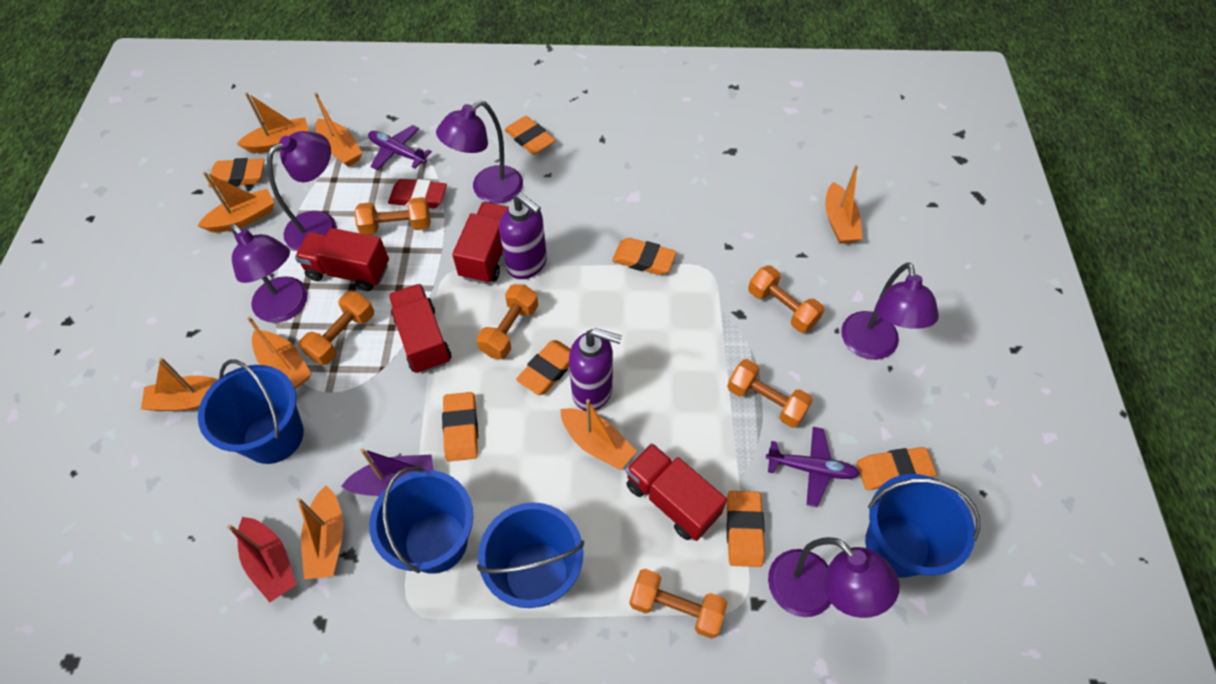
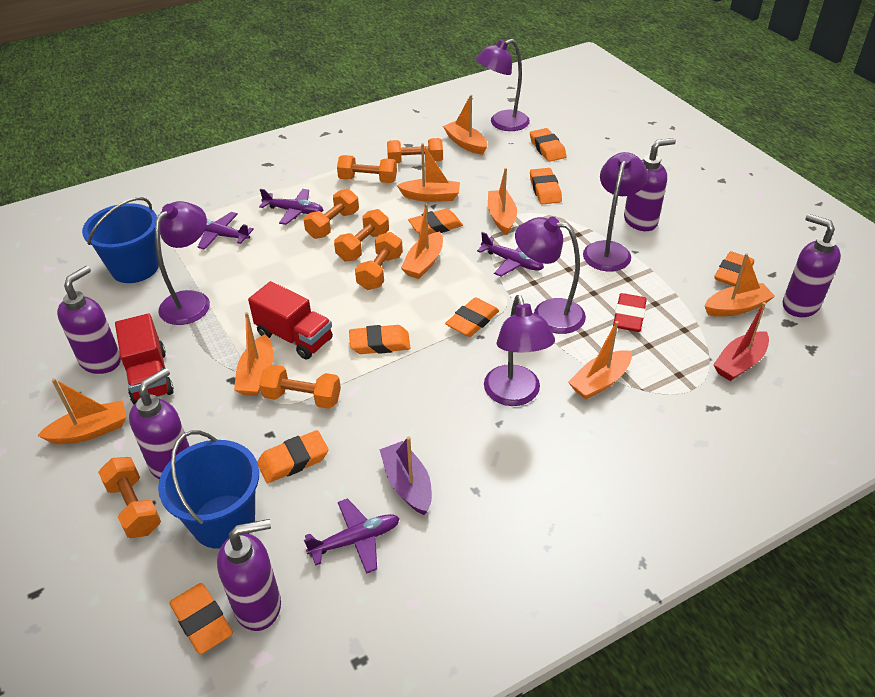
blue bucket: 4 -> 2
orange dumbbell: 6 -> 7
orange eraser: 7 -> 8
purple plane: 2 -> 4
purple soap dispenser: 2 -> 5
red truck: 4 -> 2

